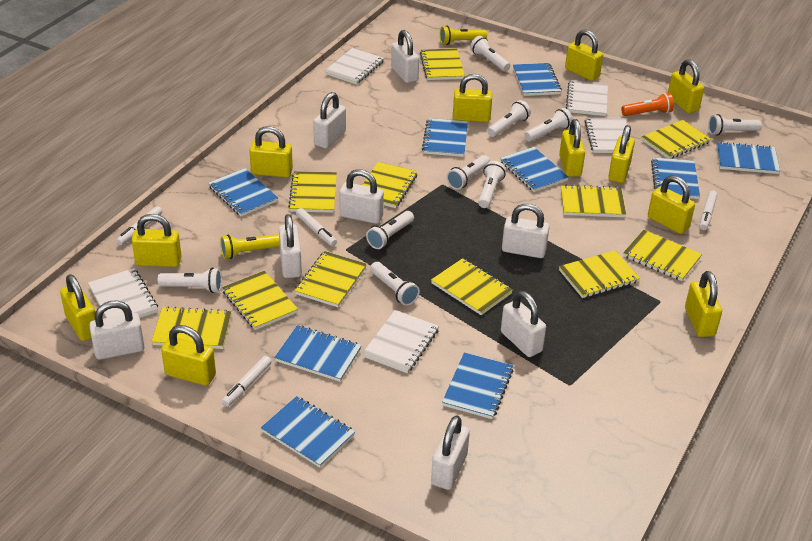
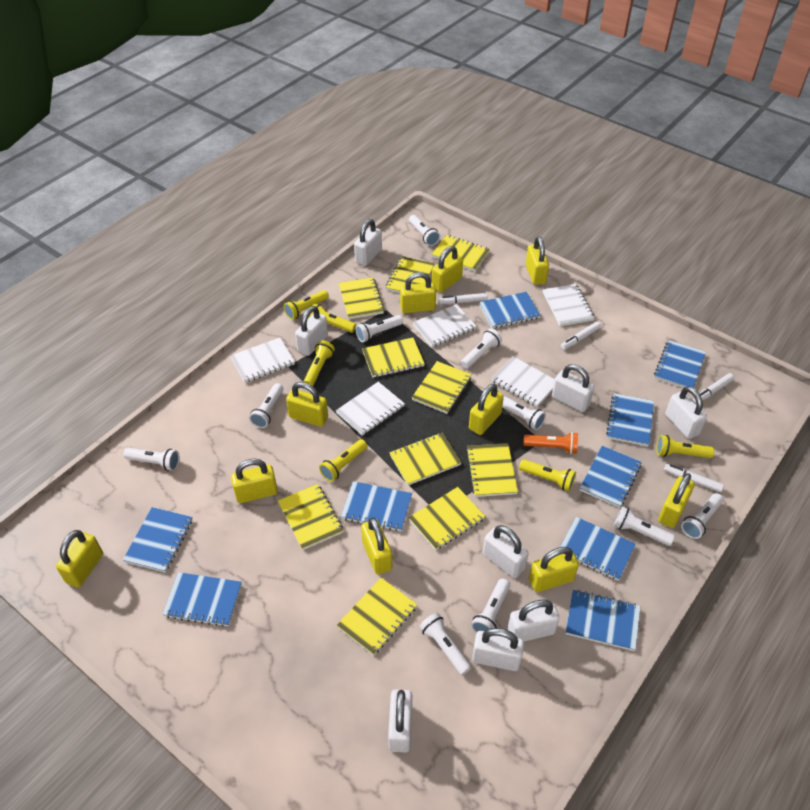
white flashlight: 9 -> 10
yellow flashlight: 2 -> 6
yellow notebook: 11 -> 10
yellow padlock: 11 -> 10

